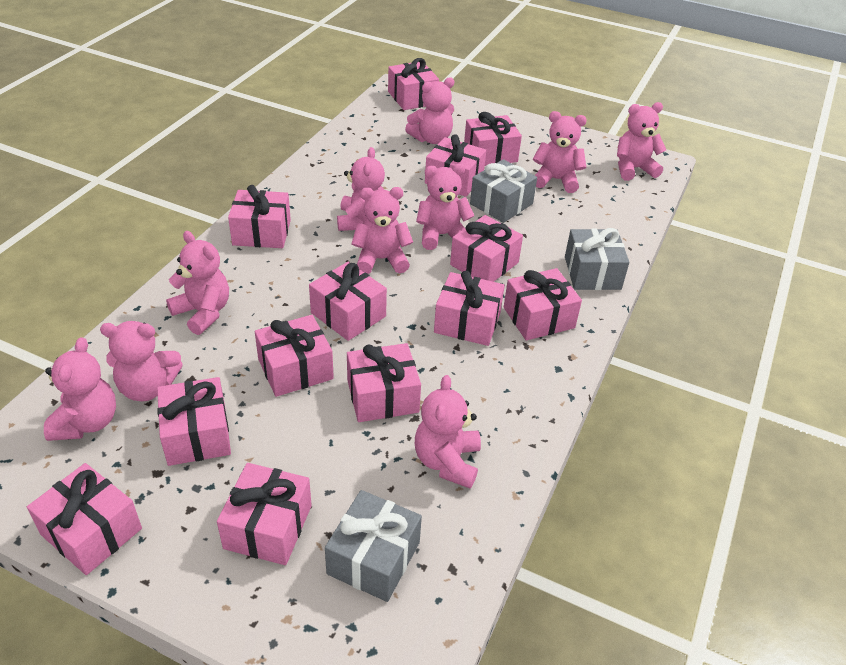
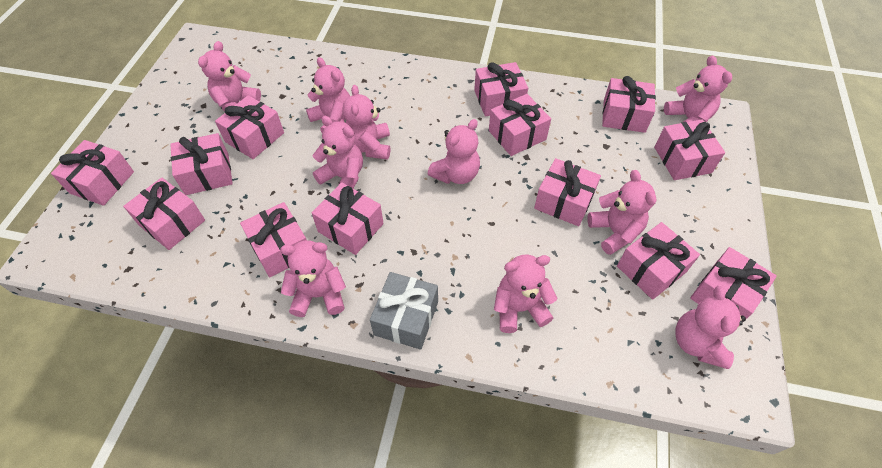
grey gift: 3 -> 1

